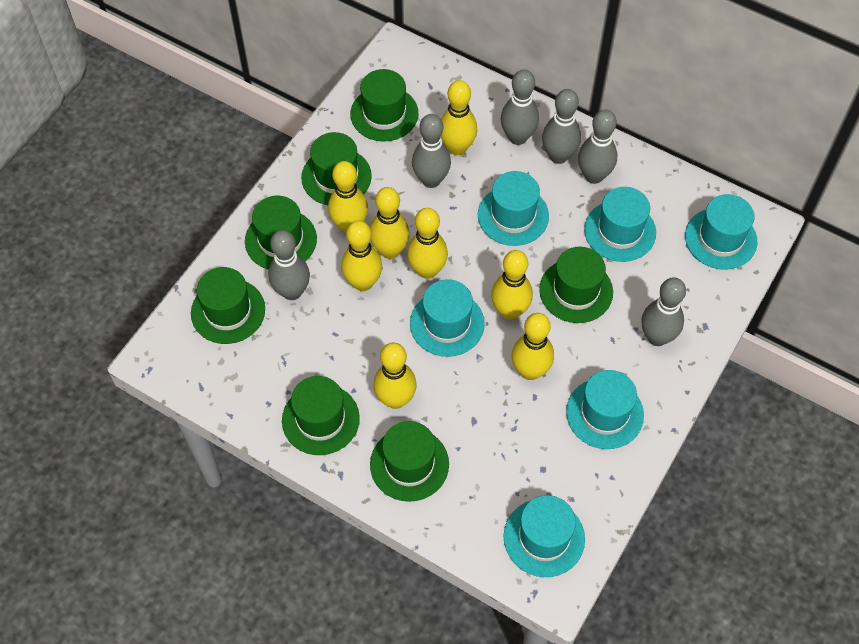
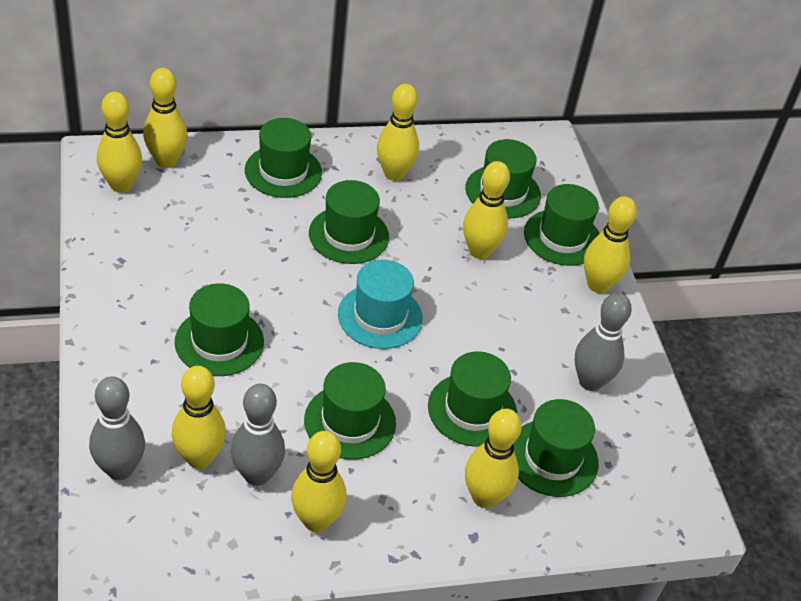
green hat: 7 -> 8
grey bowling pin: 6 -> 3
turquoise hat: 6 -> 1

